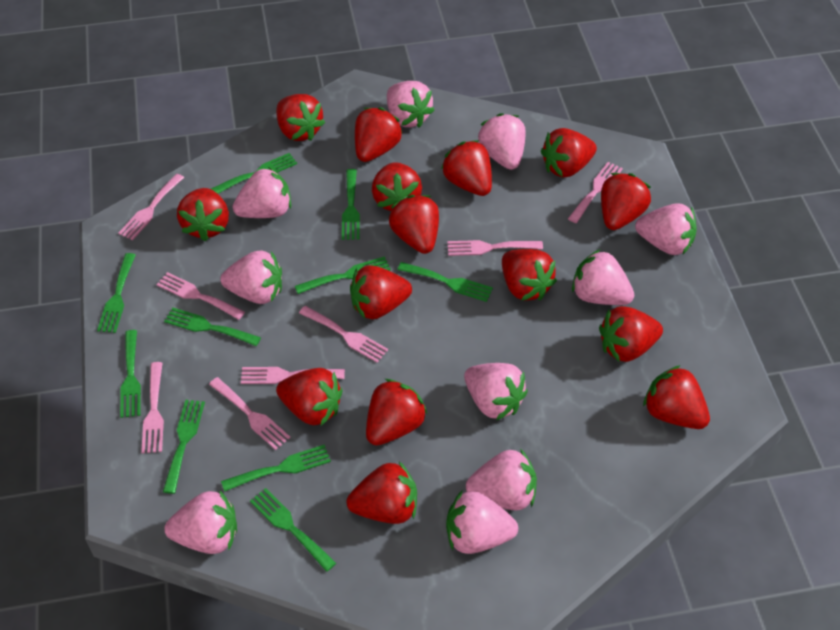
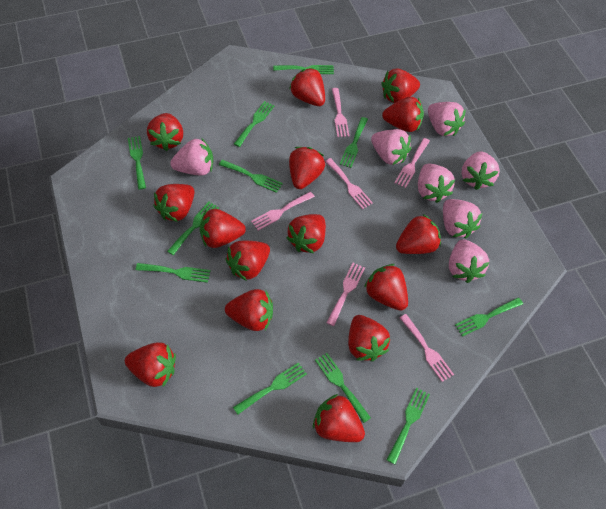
green fork: 10 -> 11
pink fork: 8 -> 6
pink strawberry: 10 -> 7

